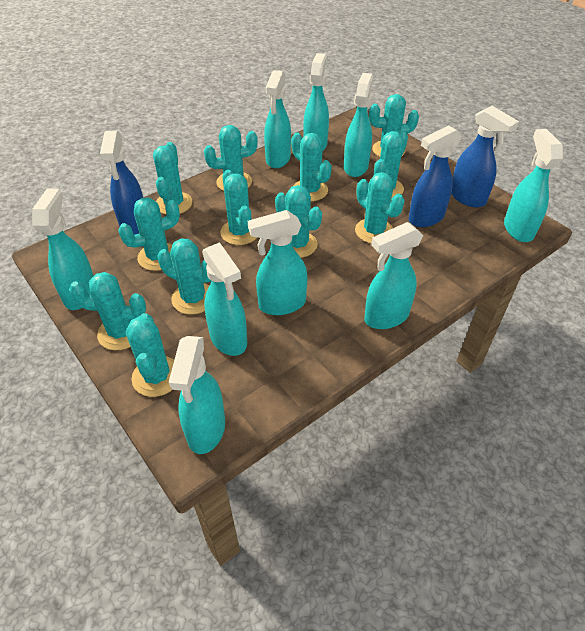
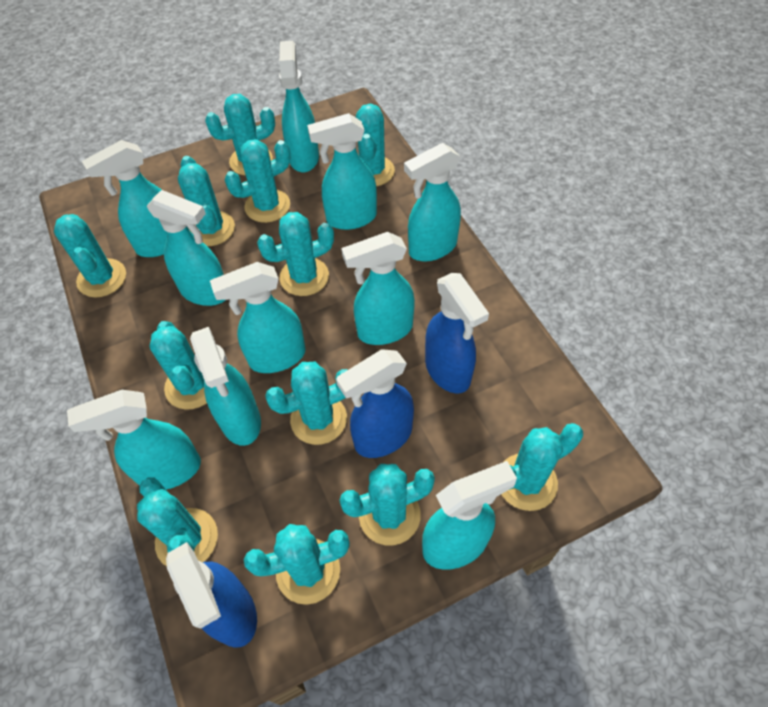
turquoise spray bottle: 9 -> 10

